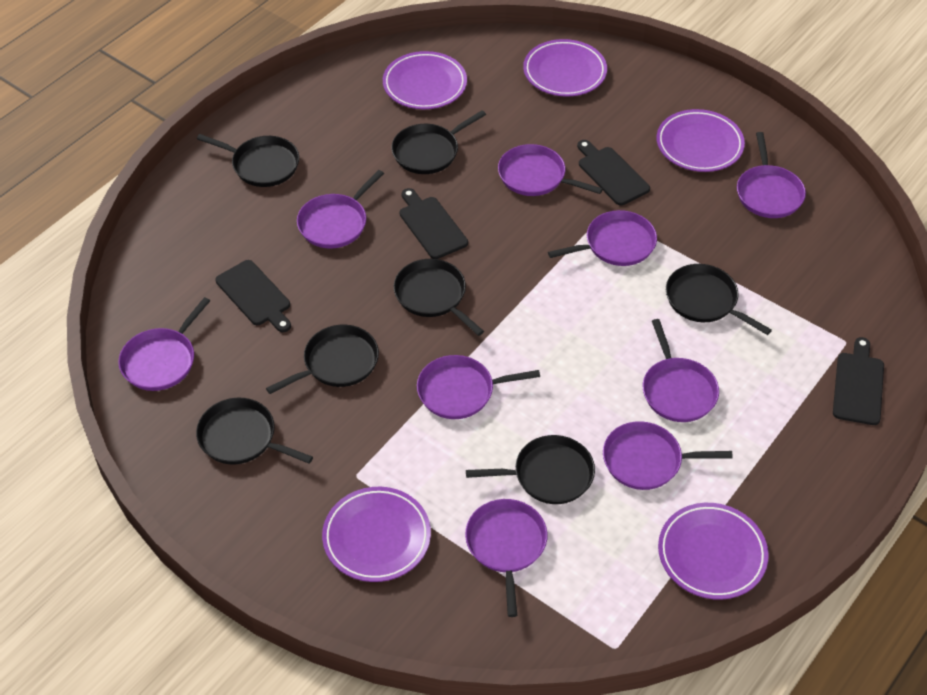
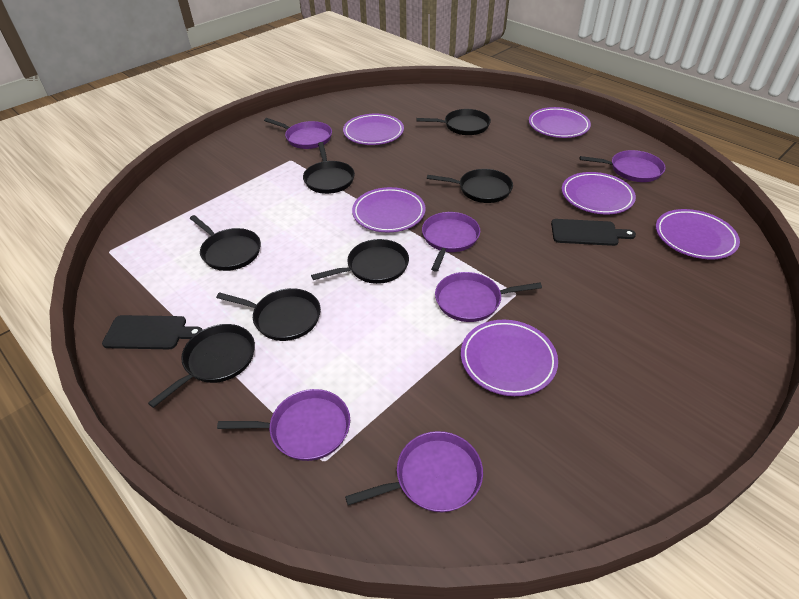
black cutting board: 4 -> 2
purple pan: 9 -> 6
purple plate: 5 -> 6

